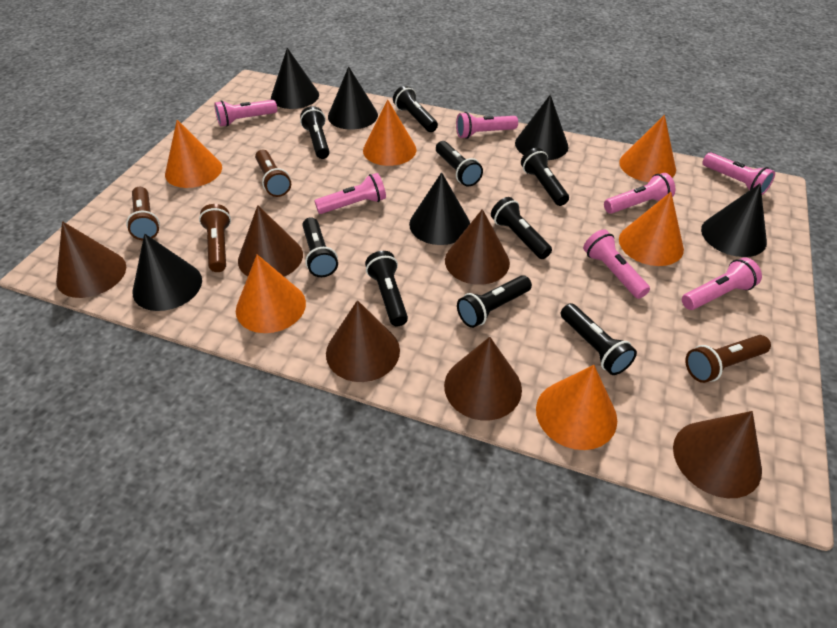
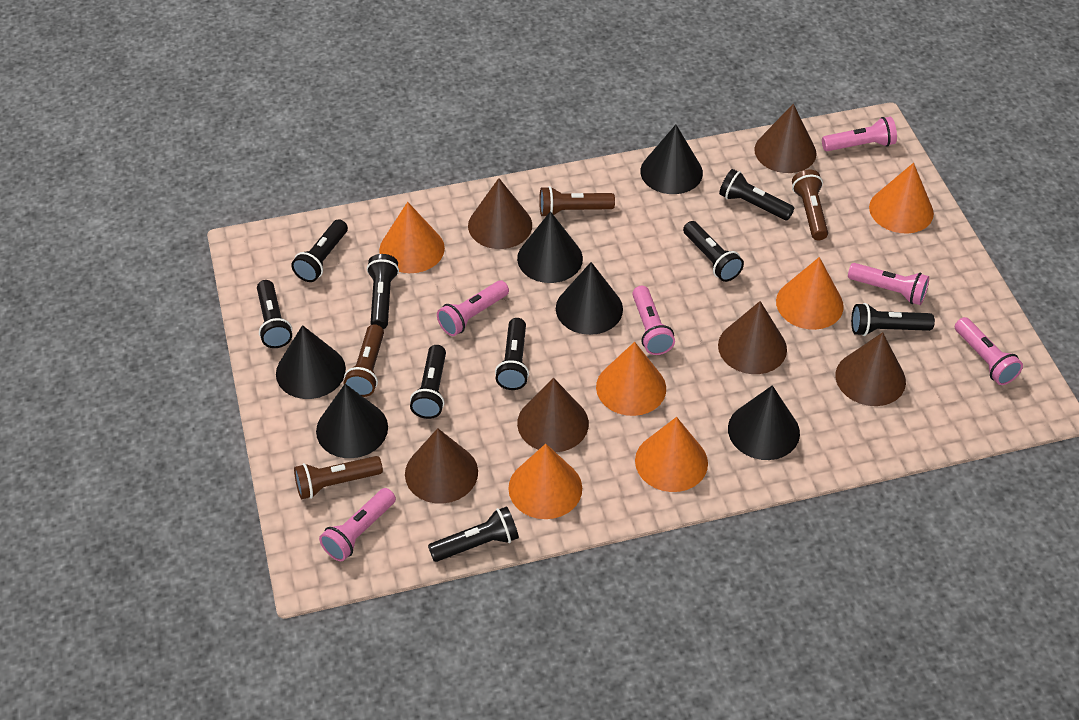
pink flashlight: 7 -> 6

